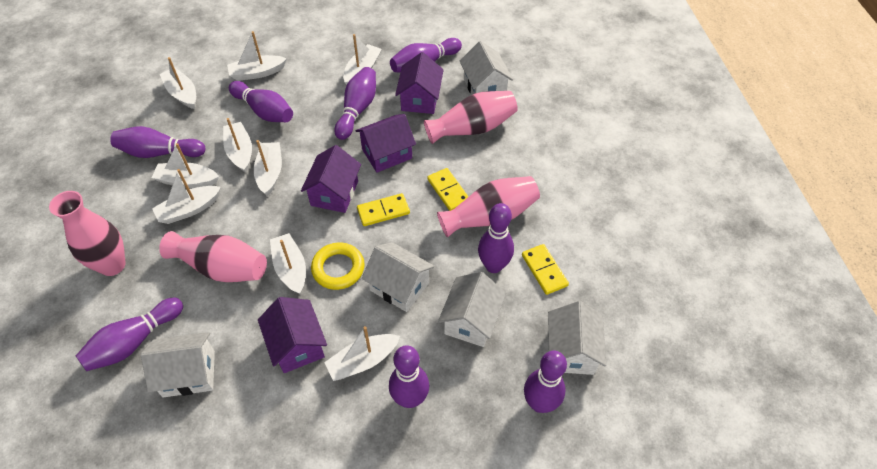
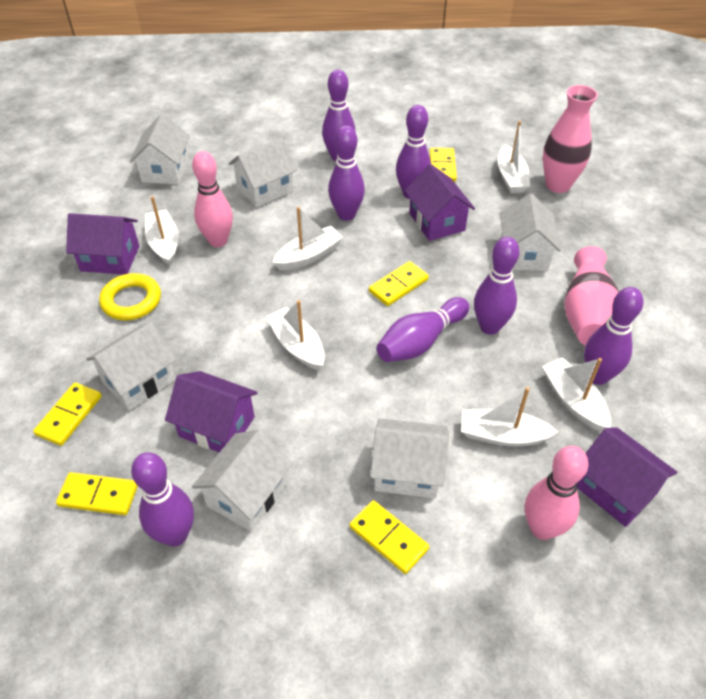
pink bowling pin: 0 -> 2
pink vase: 4 -> 2
purple bowling pin: 8 -> 7
white boat: 9 -> 6
white house: 5 -> 6
yellow domino: 3 -> 5

